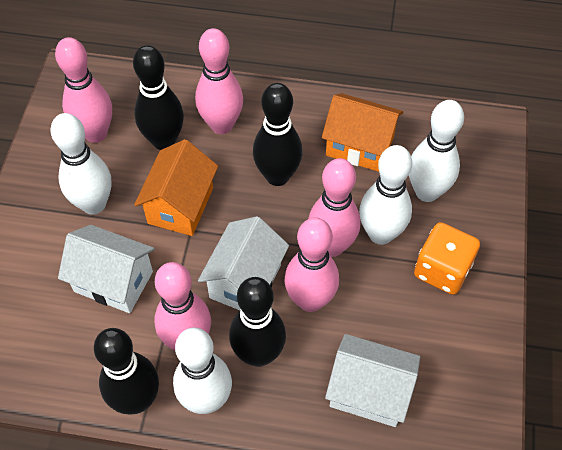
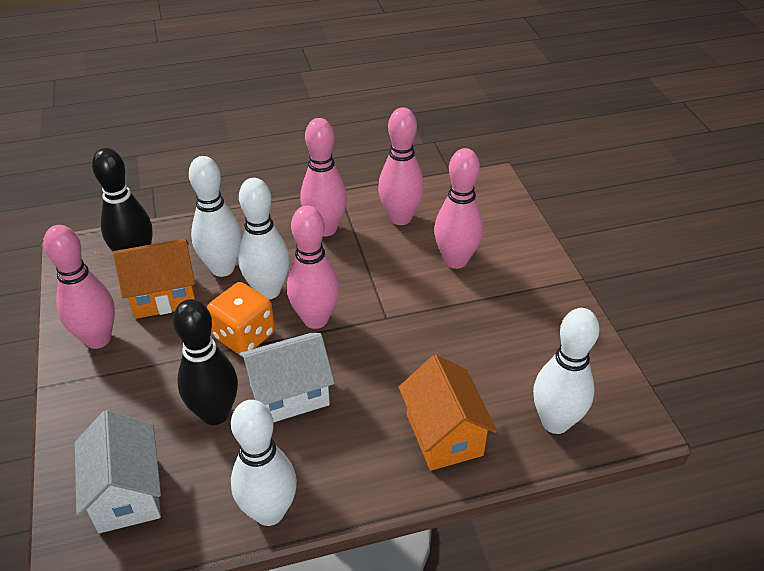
black bowling pin: 4 -> 2
white house: 3 -> 2

